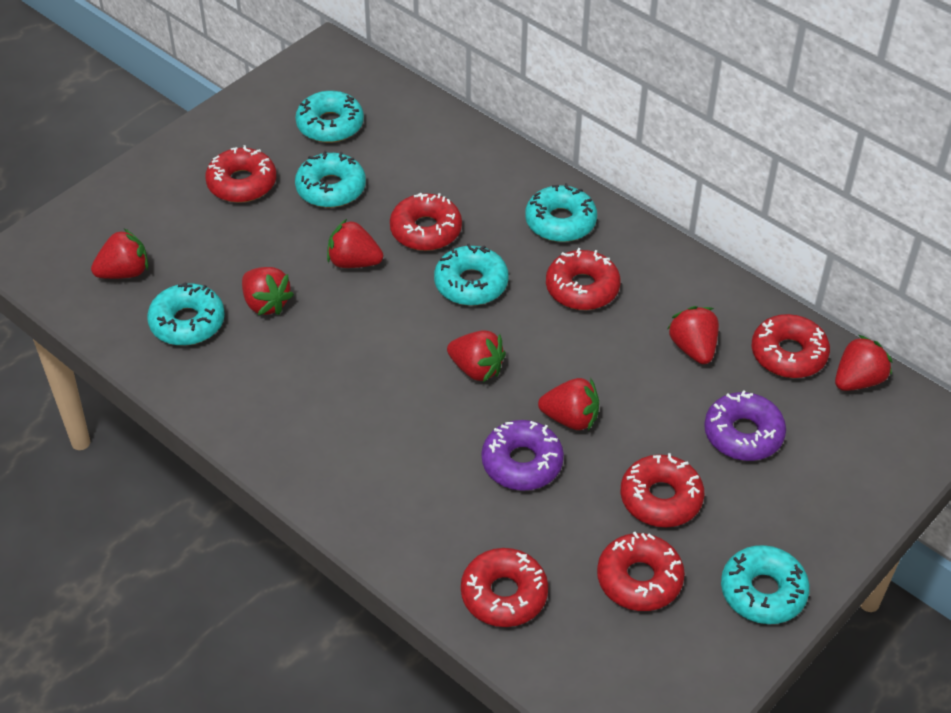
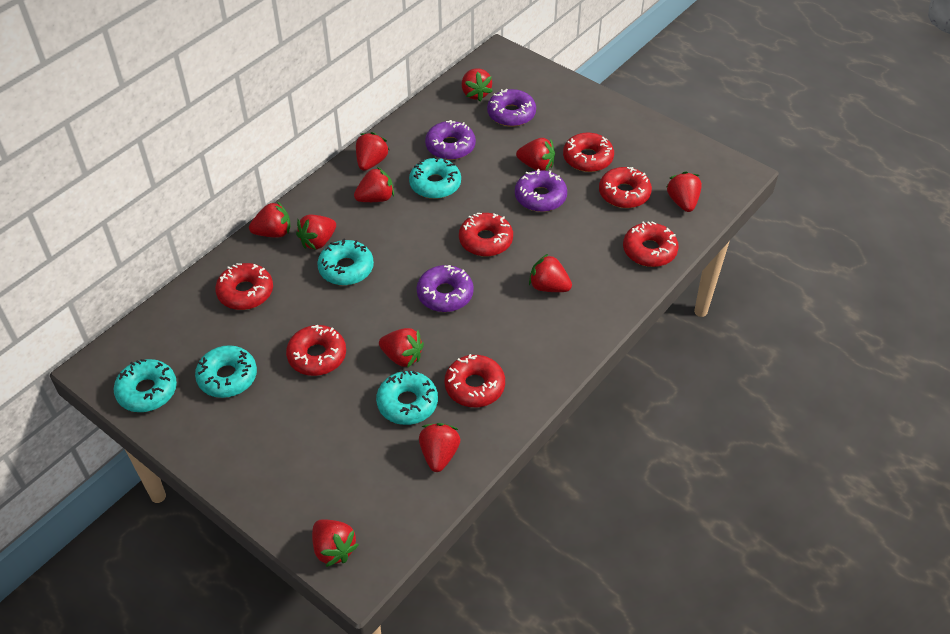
purple donut: 2 -> 4
red strawberry: 7 -> 11
turquoise donut: 6 -> 5

